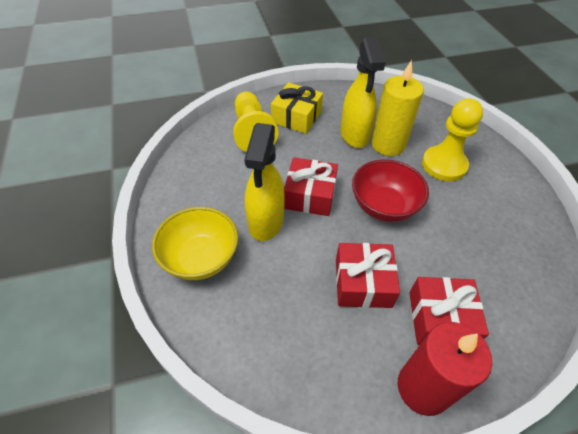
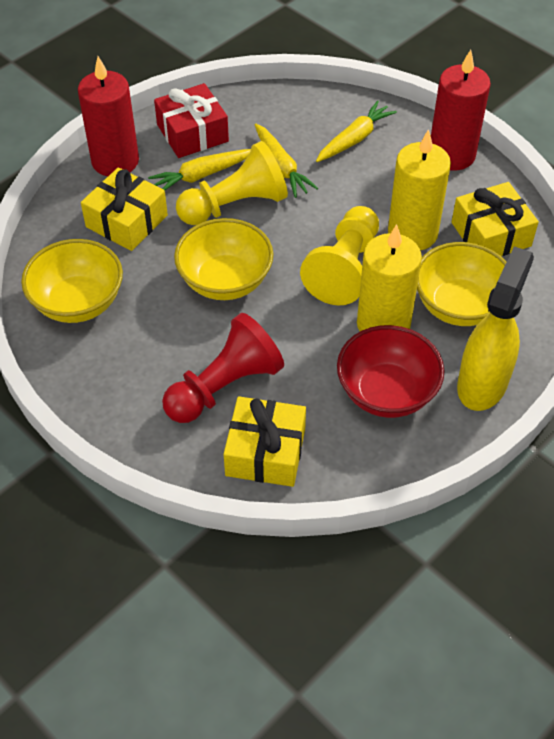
red candle: 1 -> 2
red gift: 3 -> 1
red pawn: 0 -> 1
yellow bowl: 1 -> 3
yellow candle: 1 -> 2
yellow carrot: 0 -> 3
yellow gift: 1 -> 3
yellow spray bottle: 2 -> 1

